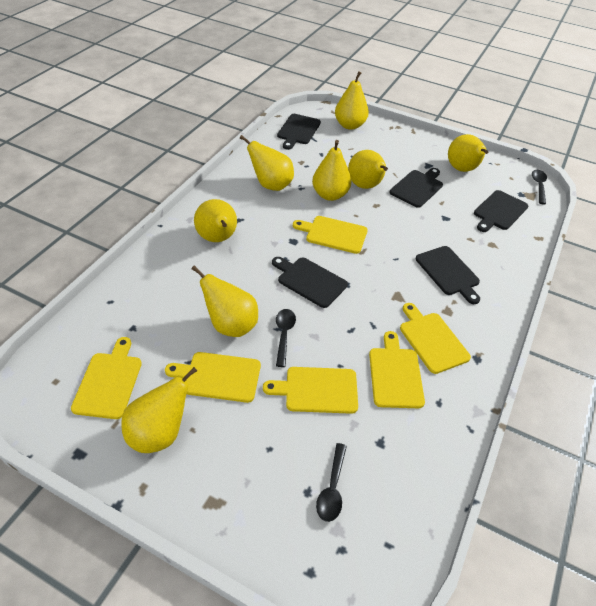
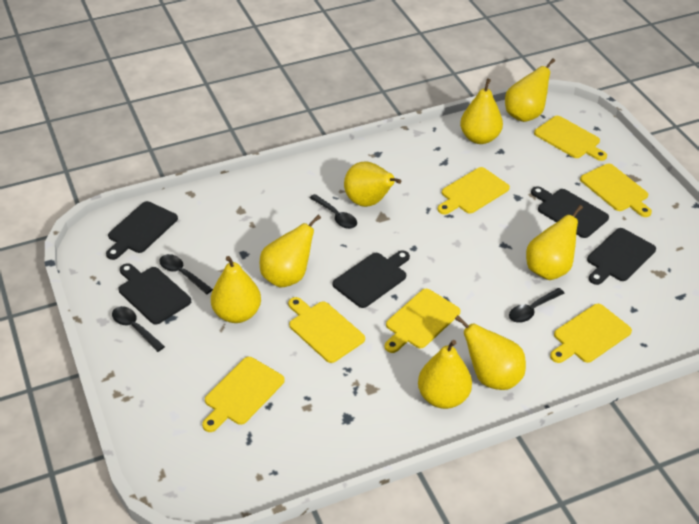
black spoon: 3 -> 4
yellow cutting board: 6 -> 7

